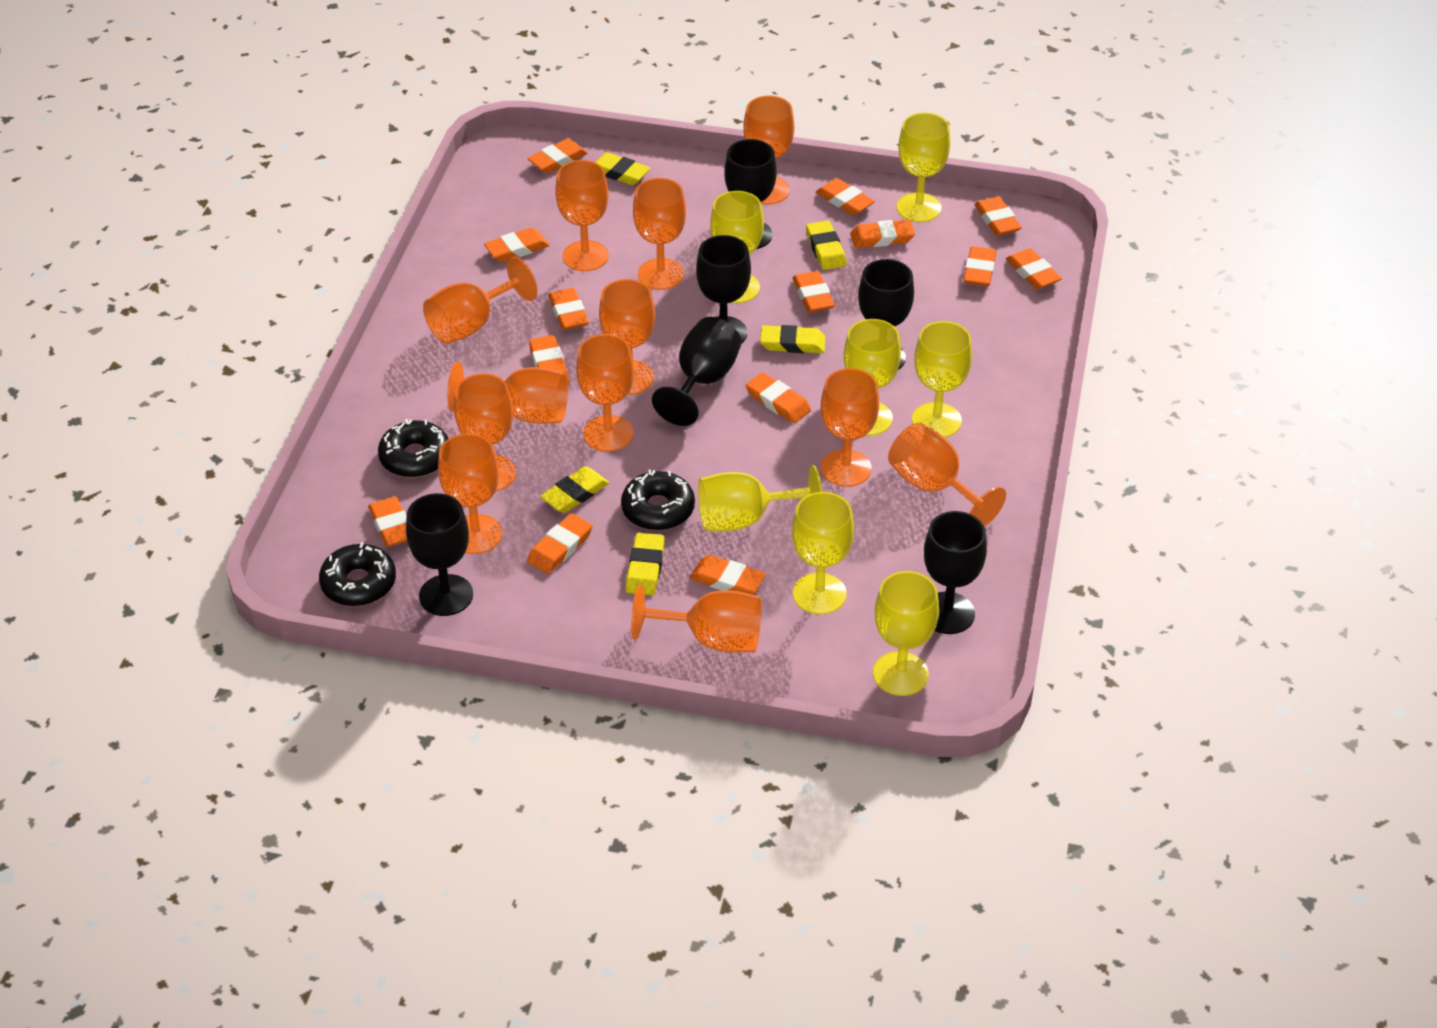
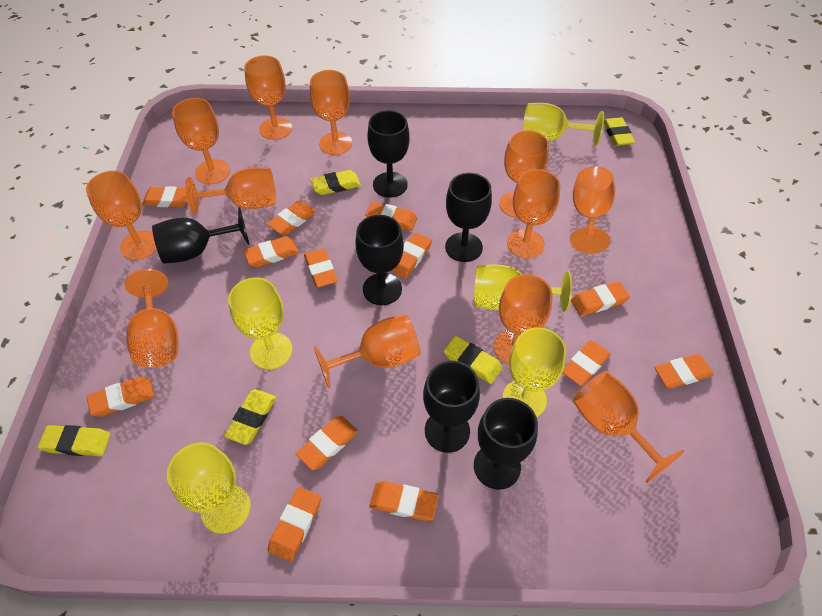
black donut: 3 -> 0
orange eraser: 14 -> 13
yellow goblet: 7 -> 5

